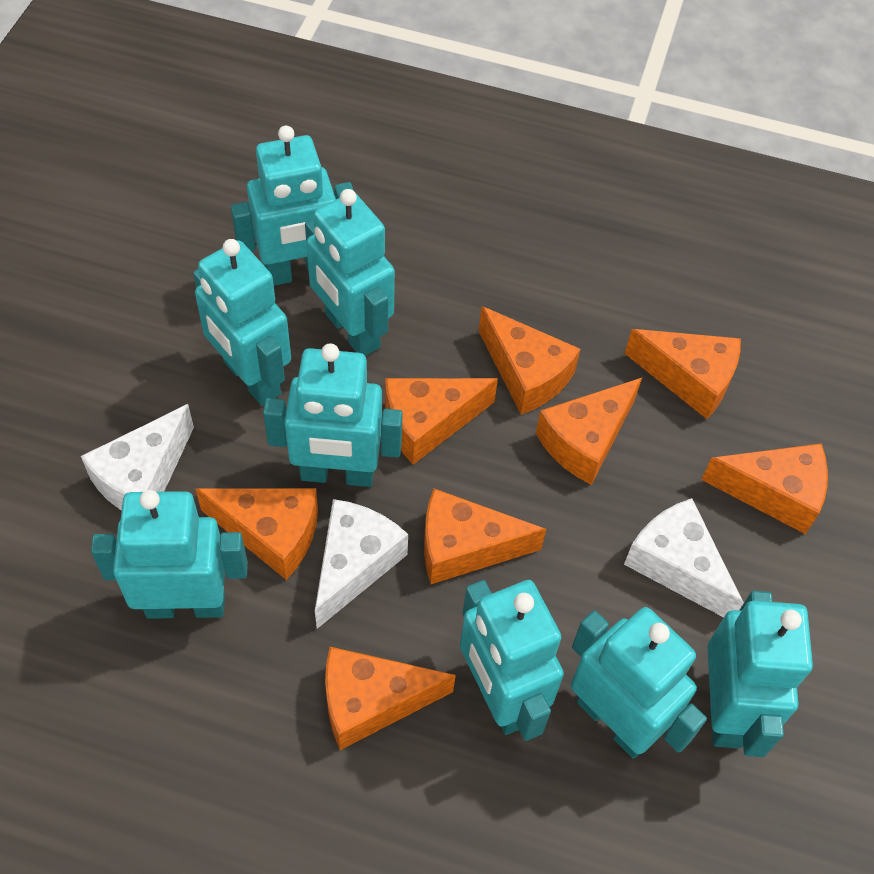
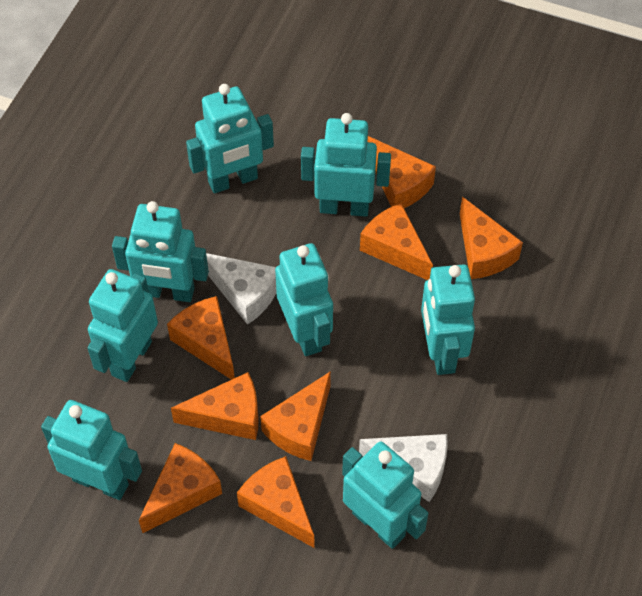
white cheese: 3 -> 2

